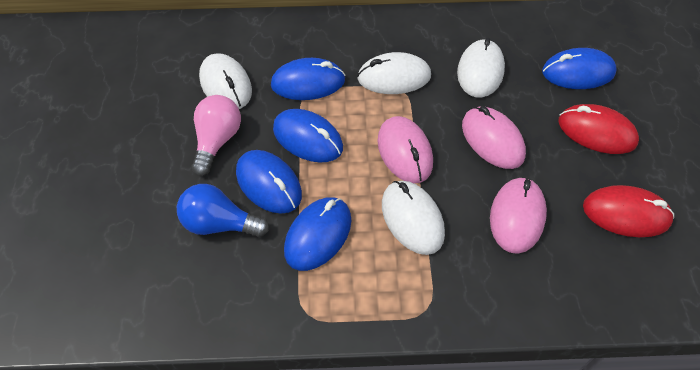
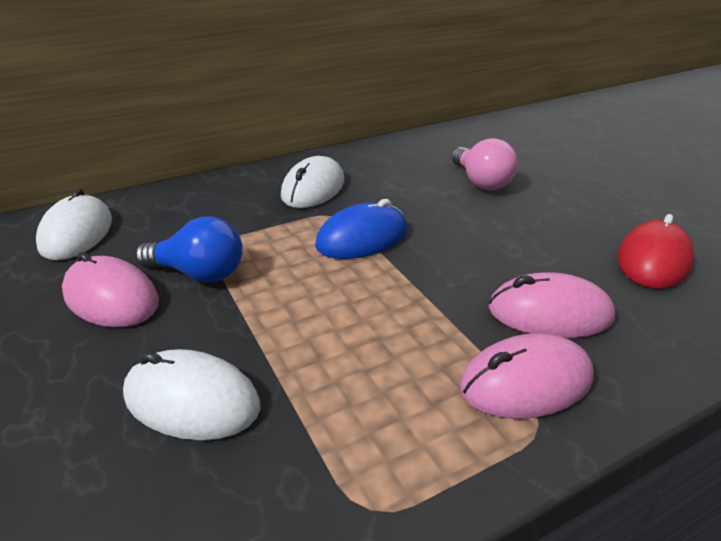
blue mouse: 5 -> 1
red mouse: 2 -> 1
white mouse: 4 -> 3

